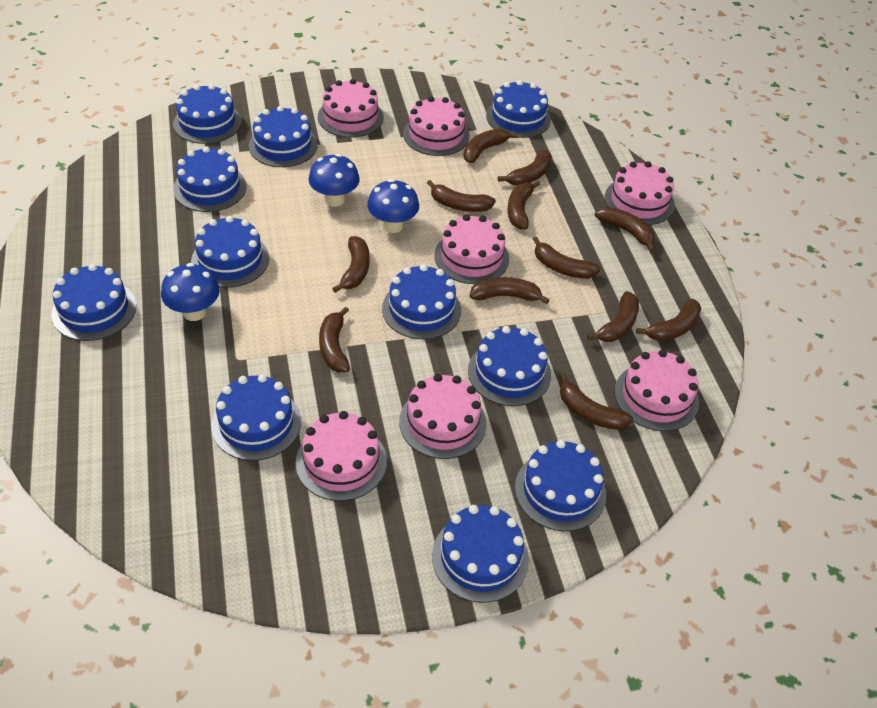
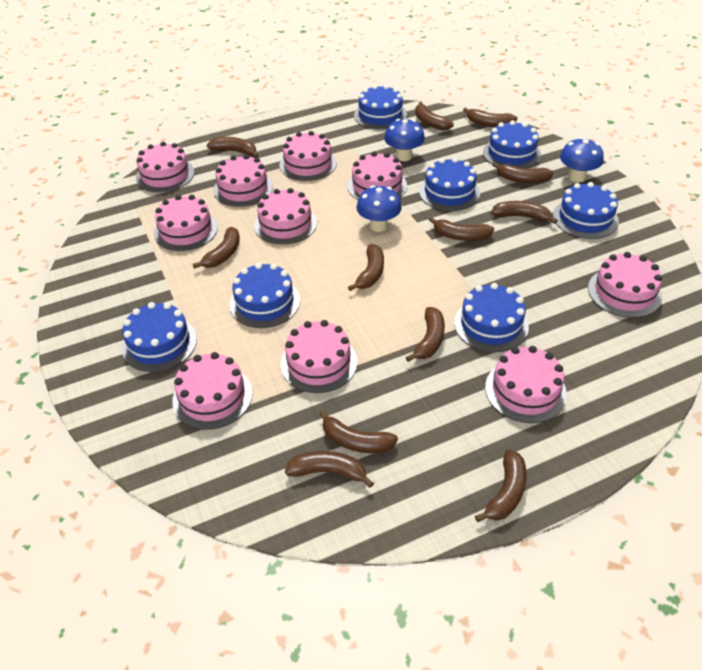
blue cake: 11 -> 7
pink cake: 7 -> 10

